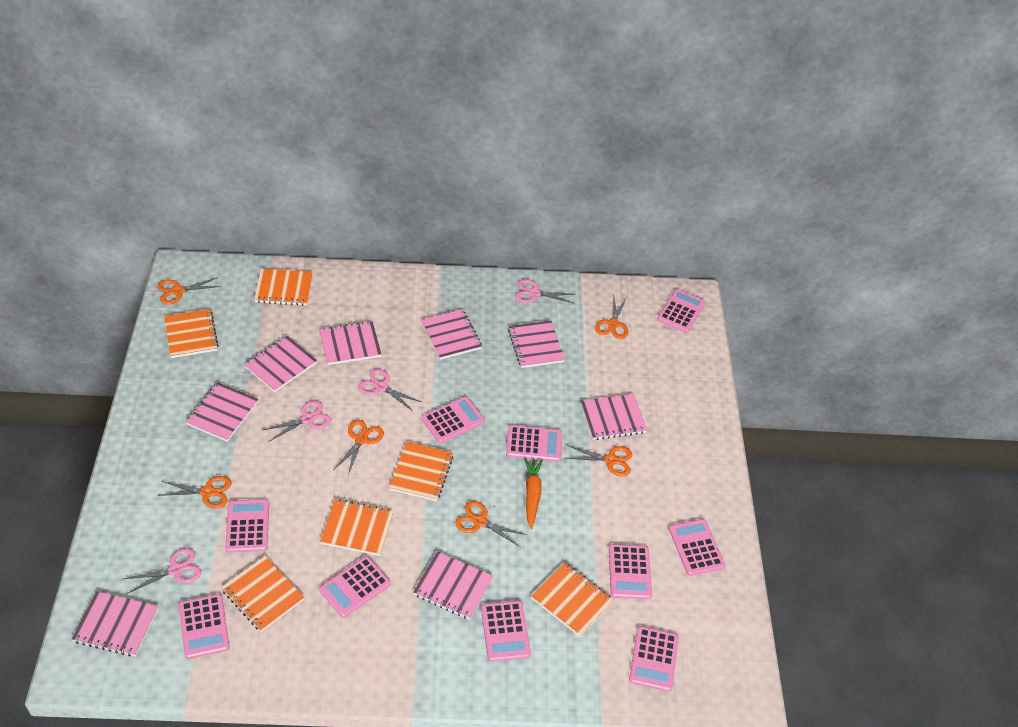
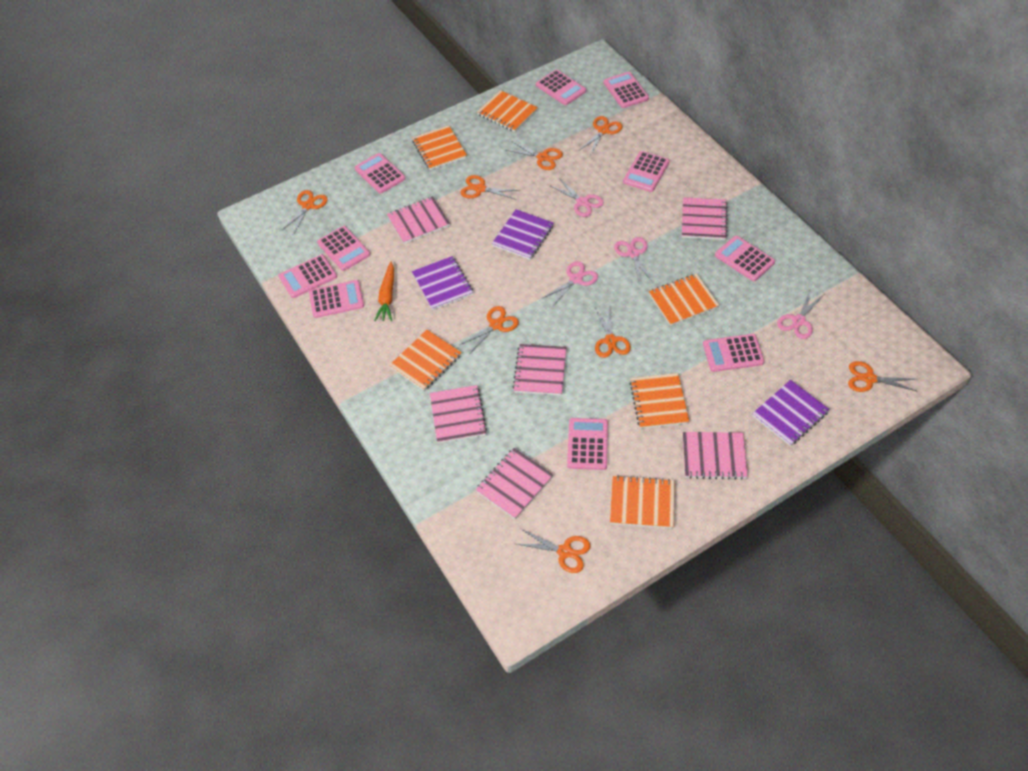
orange scissors: 6 -> 8
pink notebook: 8 -> 6
purple notebook: 0 -> 3

